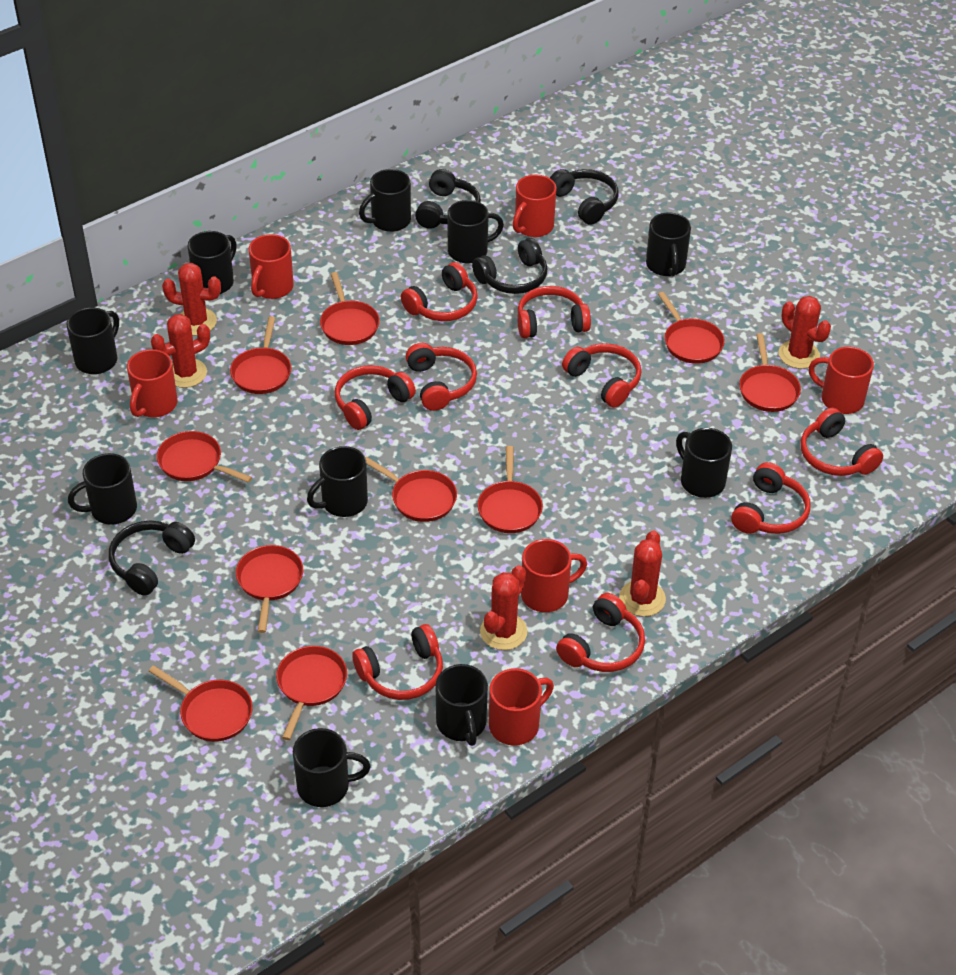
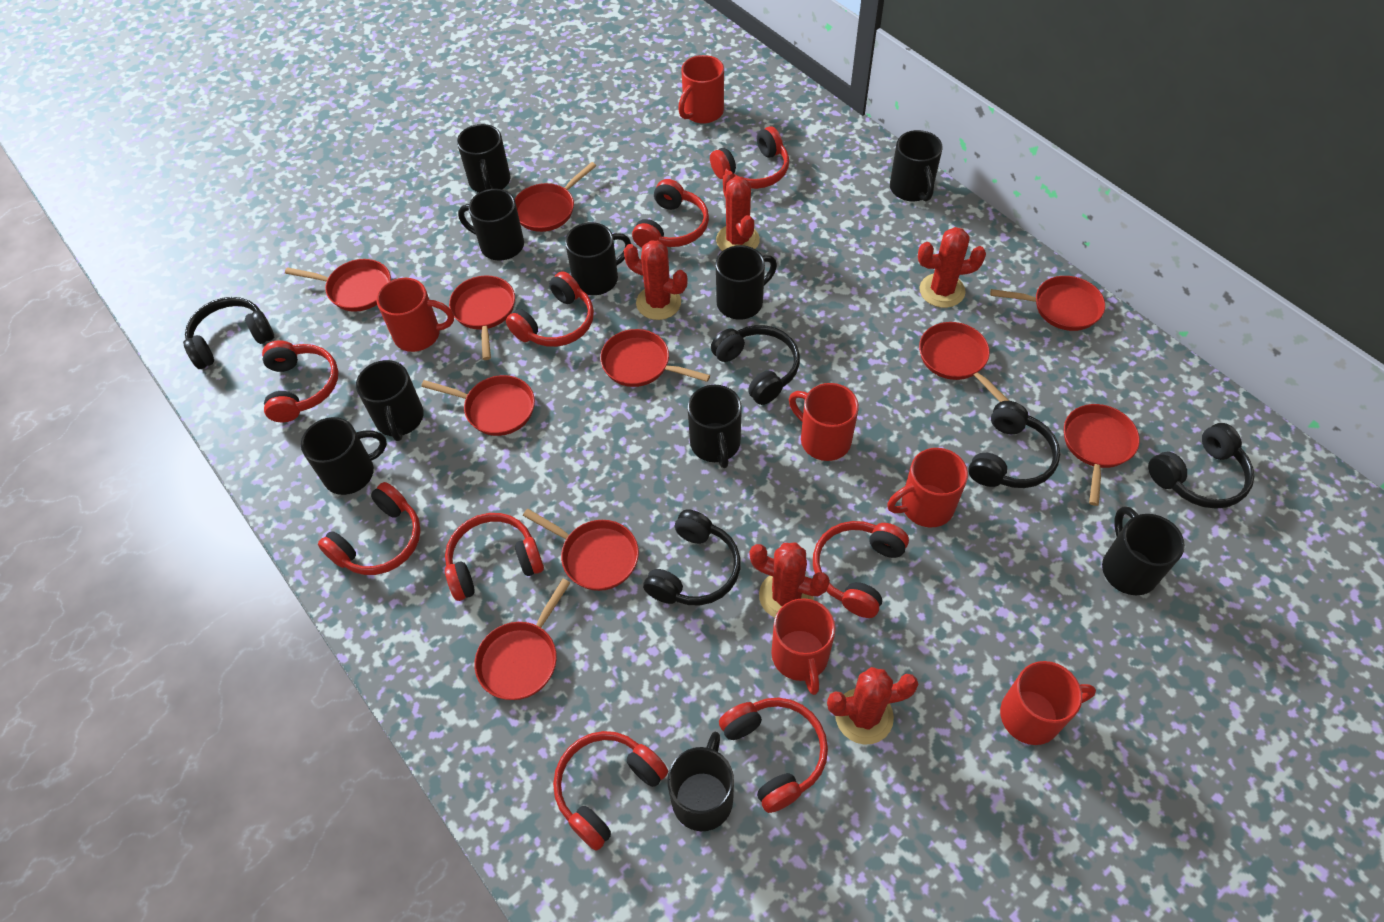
black headphones: 4 -> 5

